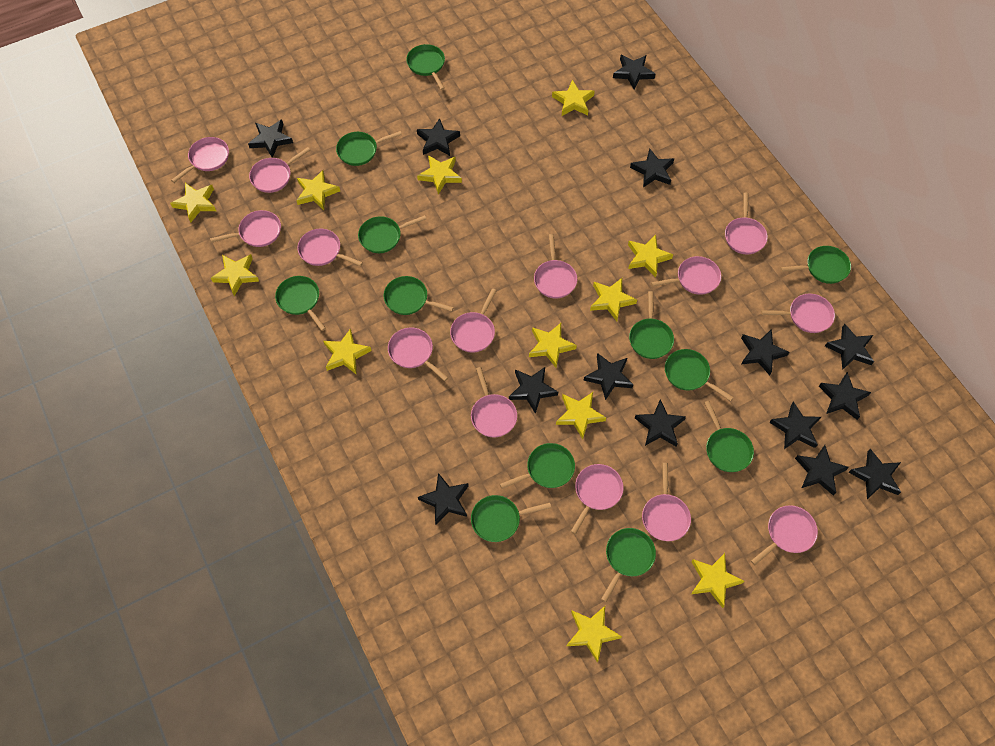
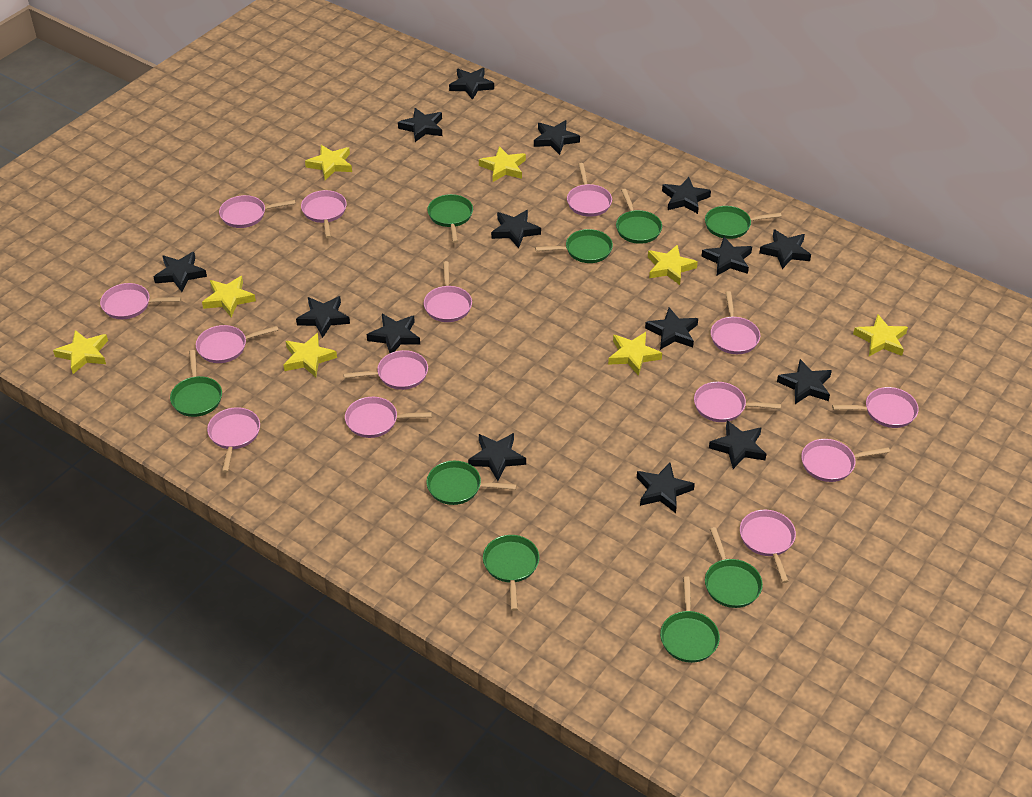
black star: 14 -> 15
green pan: 12 -> 9
yellow star: 12 -> 8

